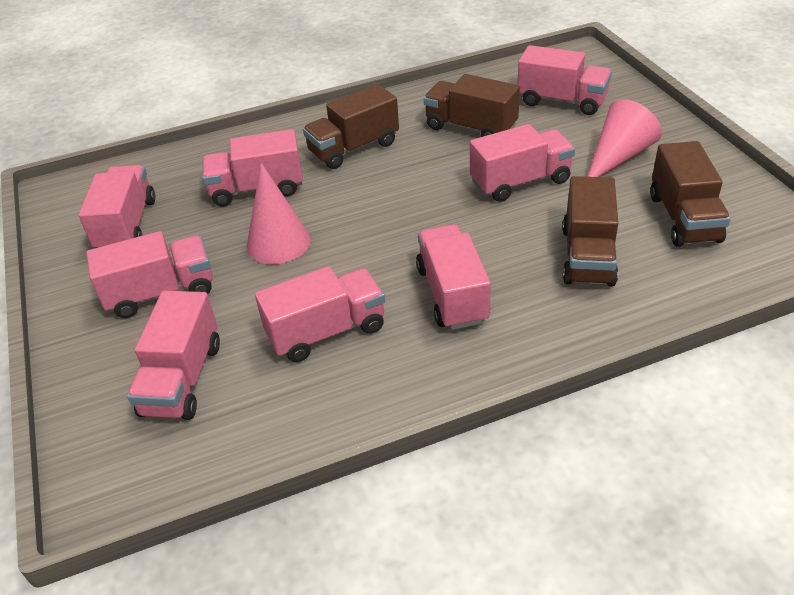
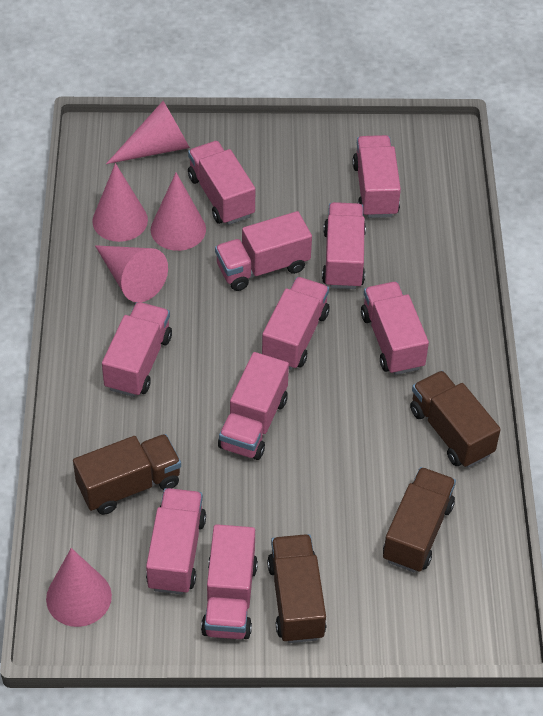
pink cone: 2 -> 5
pink truck: 8 -> 10

